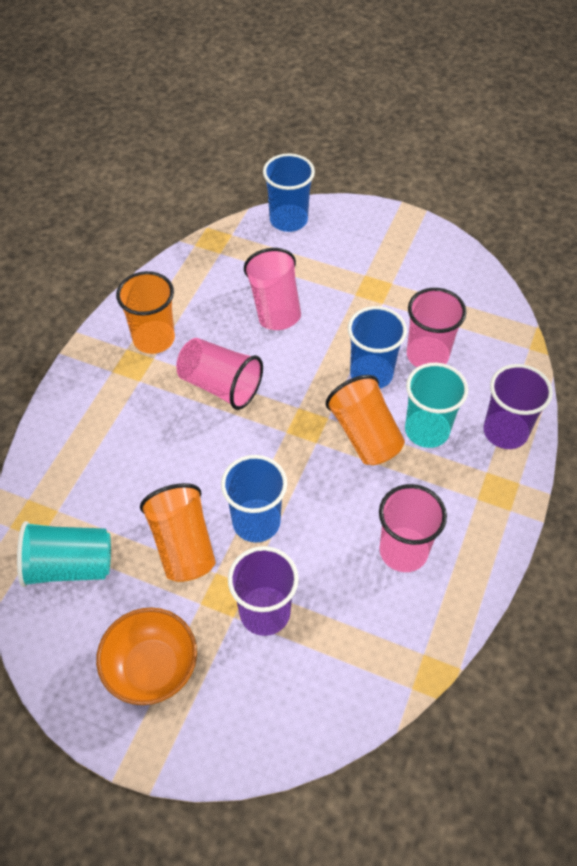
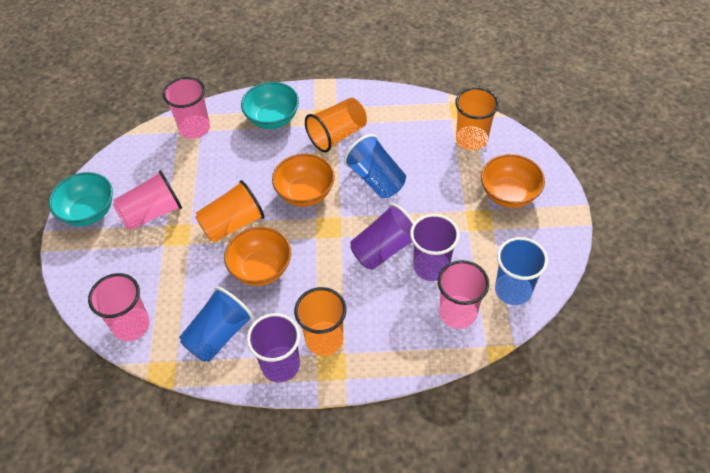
orange bowl: 1 -> 3
orange cup: 3 -> 4
purple cup: 2 -> 3
turquoise bowl: 0 -> 2
turquoise cup: 2 -> 0

